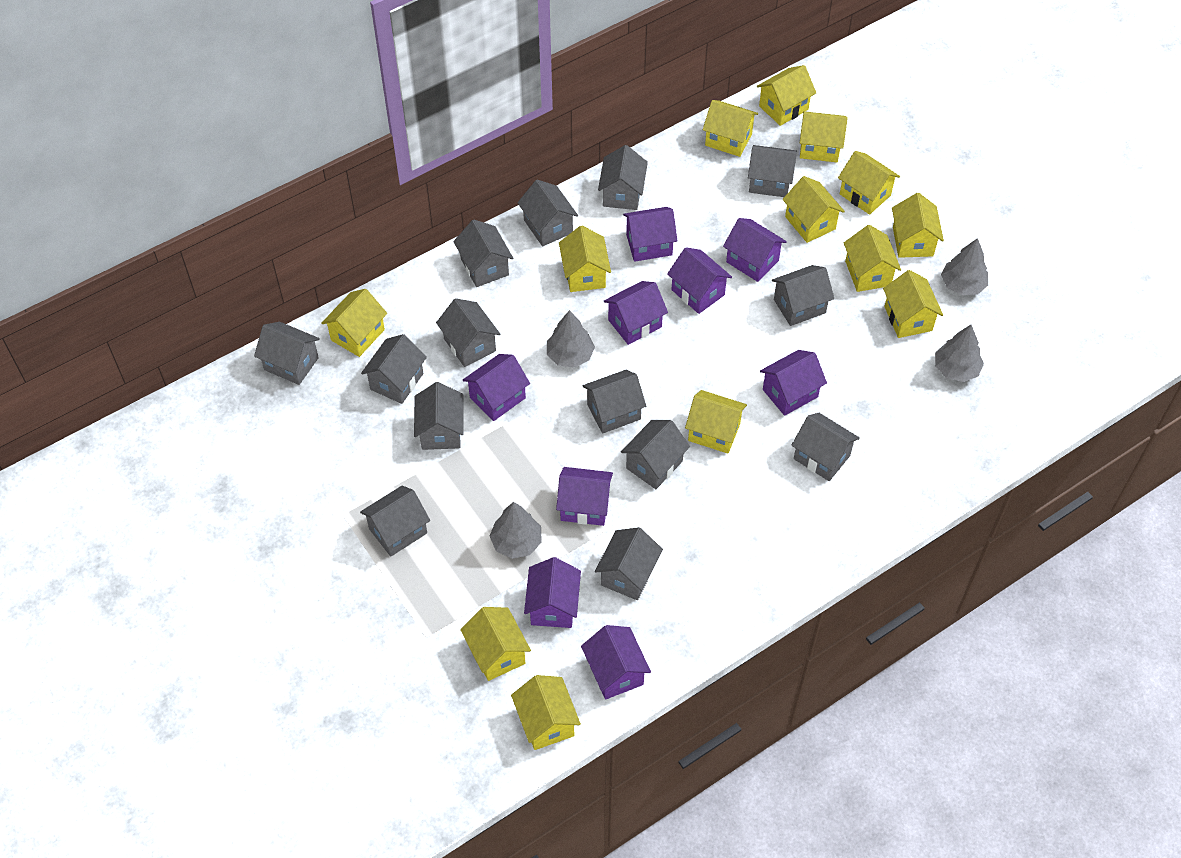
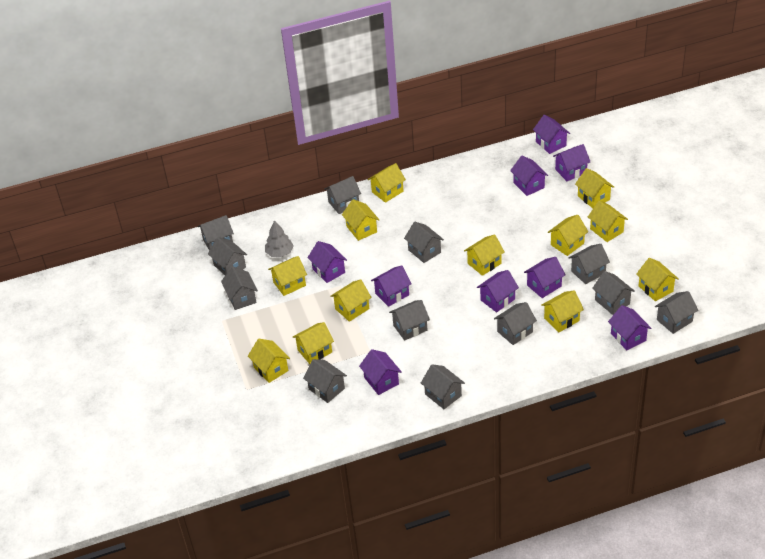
grey house: 14 -> 12
grey tree: 4 -> 1
yellow house: 13 -> 12

